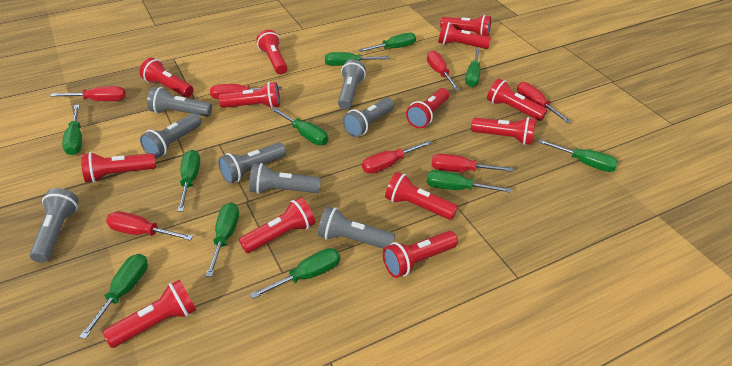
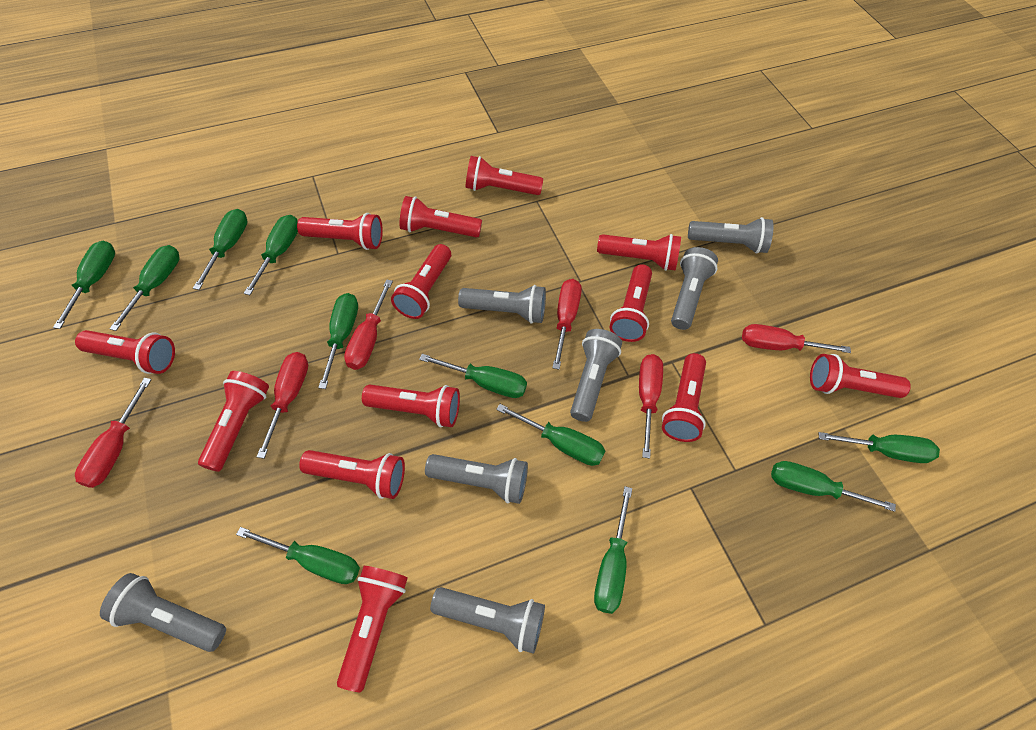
grey flashlight: 8 -> 7
red screwdriver: 7 -> 6

